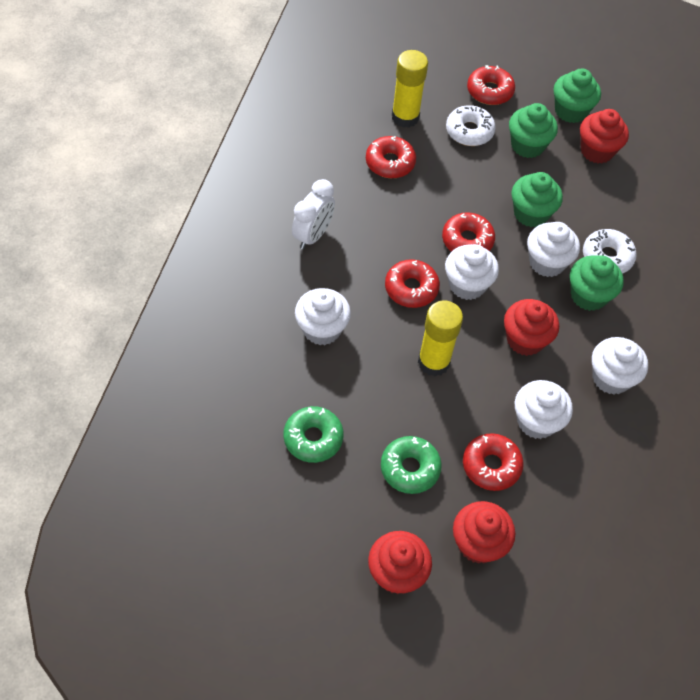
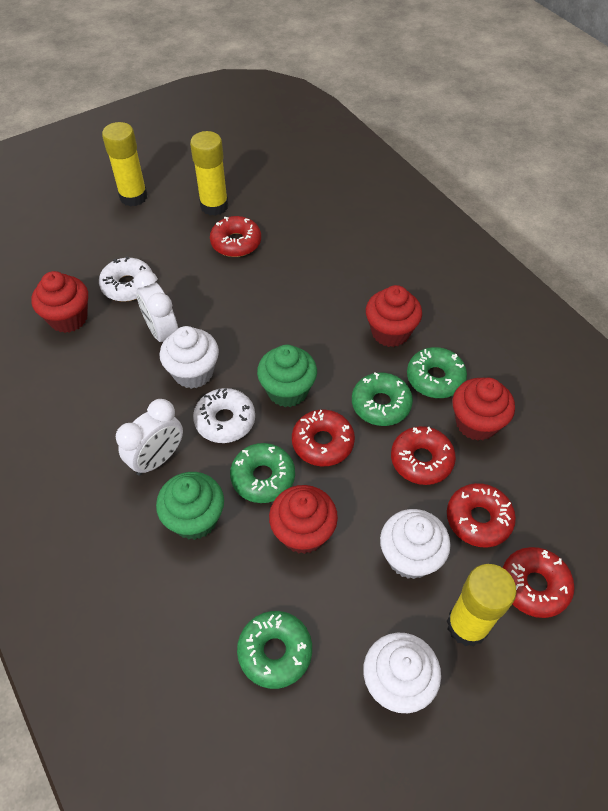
green cupcake: 4 -> 2
green donut: 2 -> 4
white clock: 1 -> 2
white cupcake: 5 -> 3
yellow glue stick: 2 -> 3

